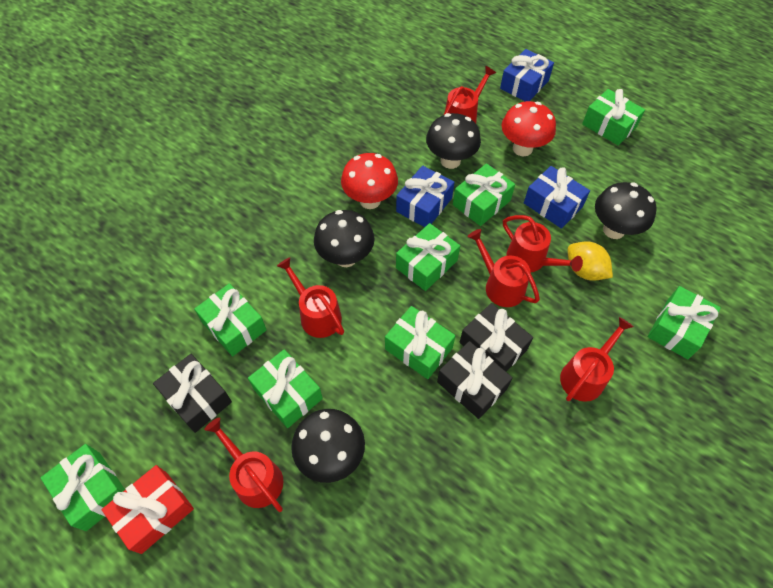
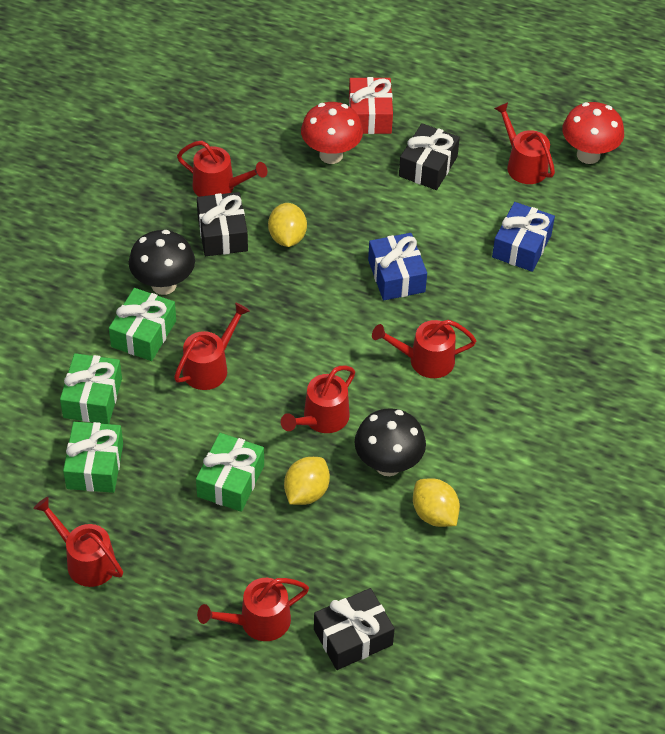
black mushroom: 4 -> 2
blue gift: 3 -> 2
green gift: 8 -> 4
red watering can: 6 -> 7
yellow lemon: 1 -> 3

